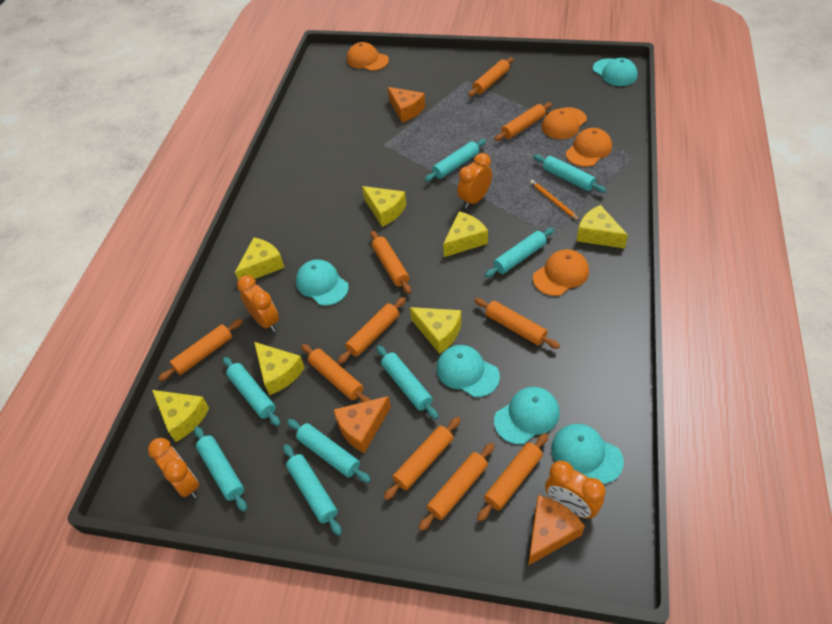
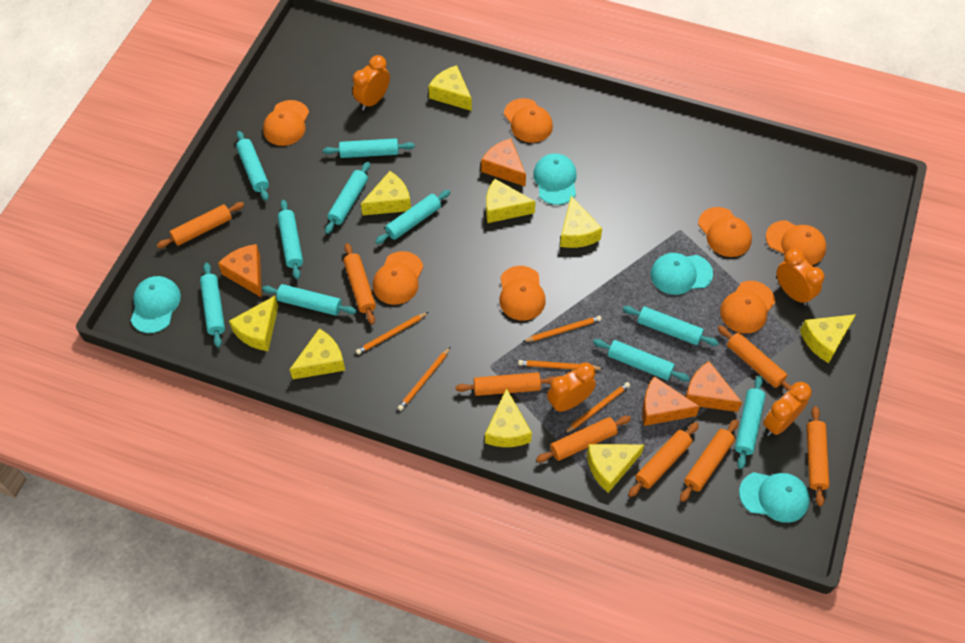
orange cap: 4 -> 7
orange cheese: 3 -> 4
orange pencil: 1 -> 5
orange rolling pin: 10 -> 8
turquoise cap: 5 -> 4
turquoise rolling pin: 8 -> 10
yellow cheese: 7 -> 9

